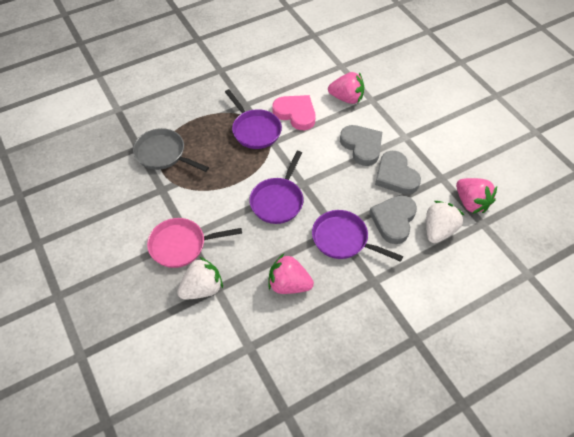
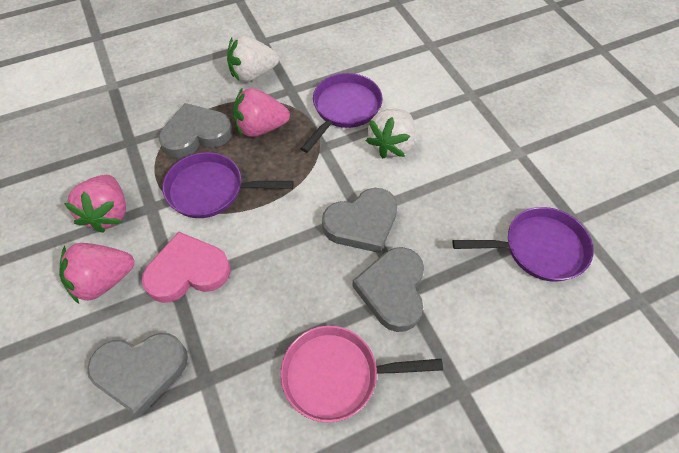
grey heart: 3 -> 4
grey pan: 1 -> 0

